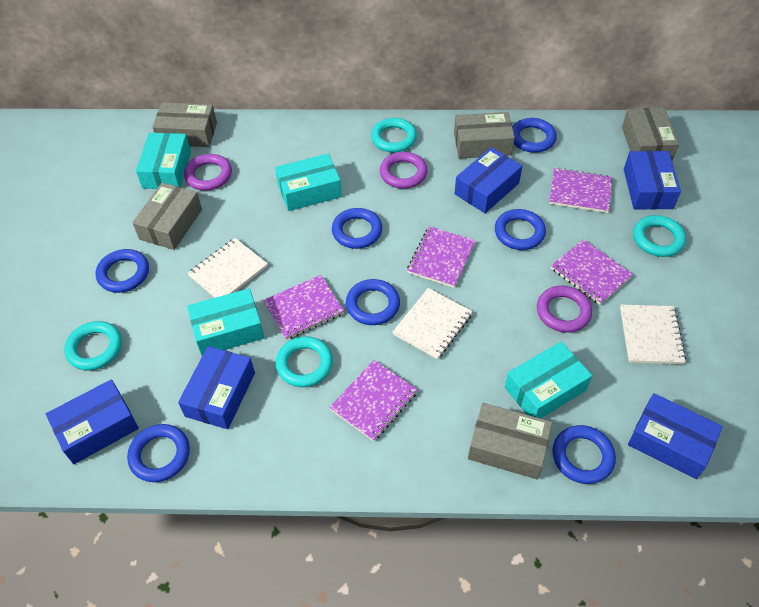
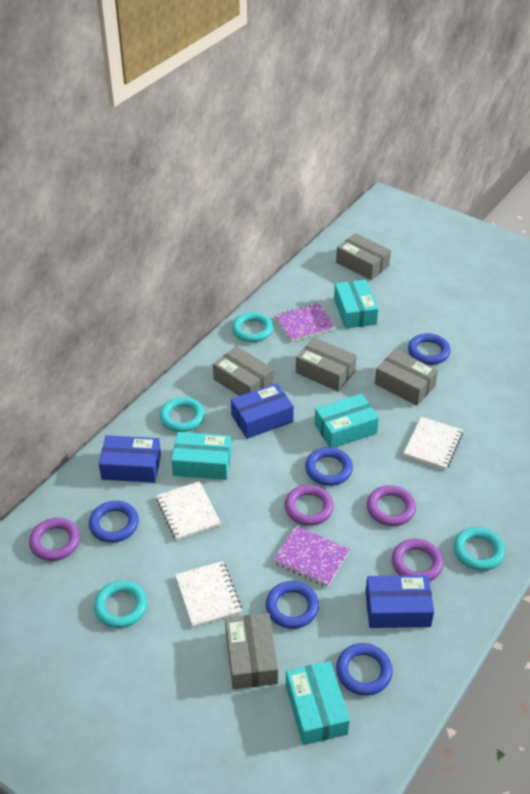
blue box: 5 -> 3
blue ring: 7 -> 5
purple notebook: 5 -> 2
purple ring: 3 -> 4

